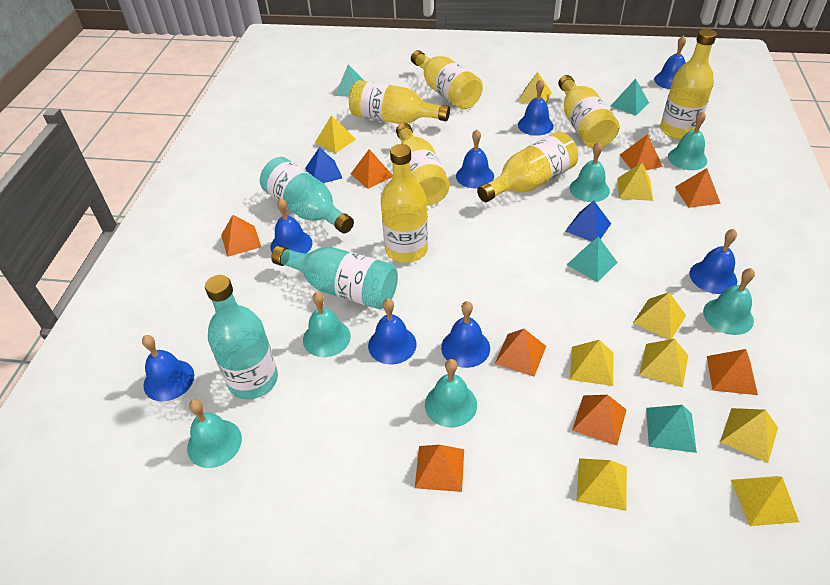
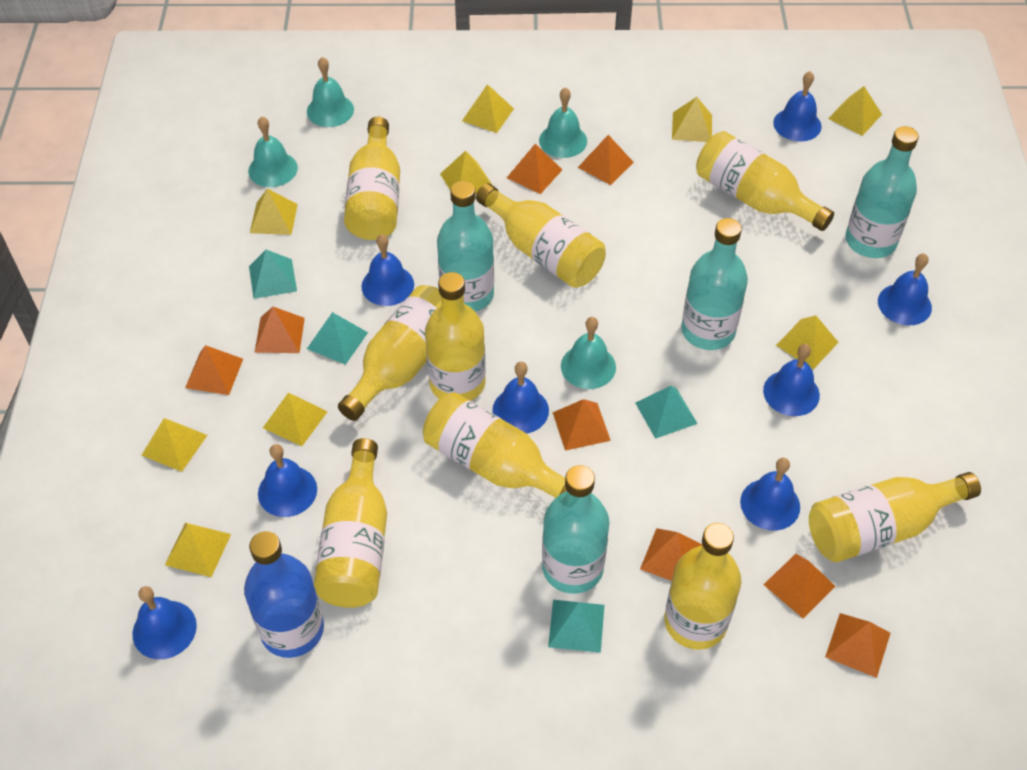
blue bottle: 0 -> 1
blue pyramid: 2 -> 0
turquoise bell: 6 -> 4
turquoise bottle: 3 -> 4
yellow bottle: 7 -> 9

